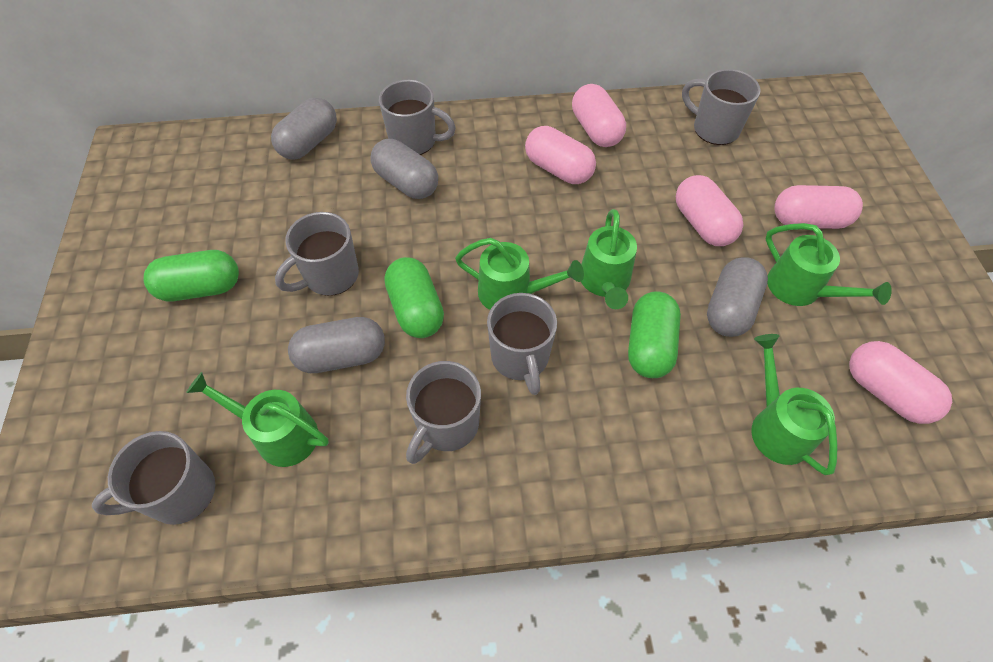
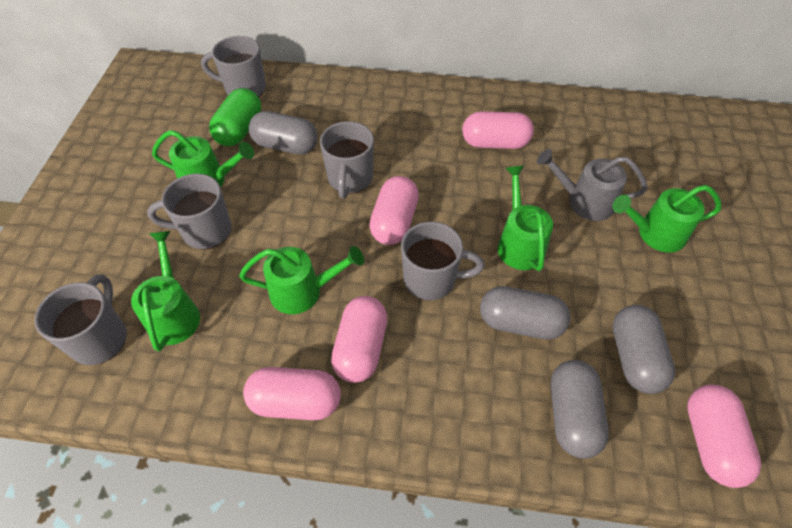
green capsule: 3 -> 1
grey mug: 6 -> 5
grey watering can: 0 -> 1

